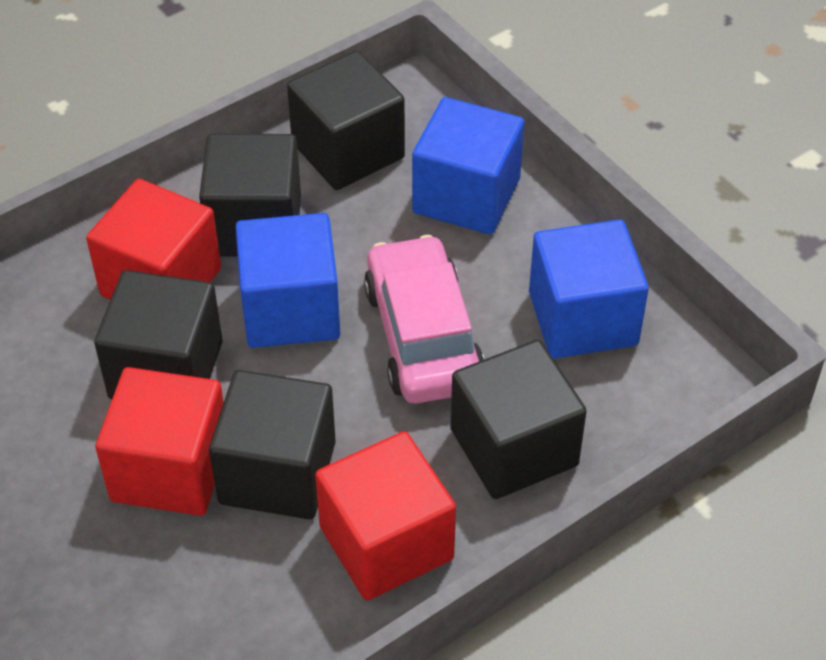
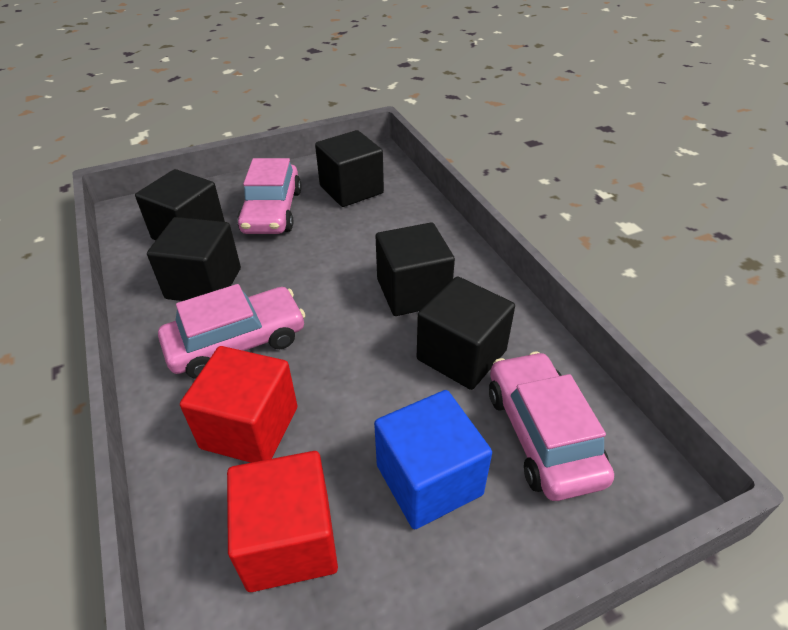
blue cube: 3 -> 1
pink car: 1 -> 3
red cube: 3 -> 2

